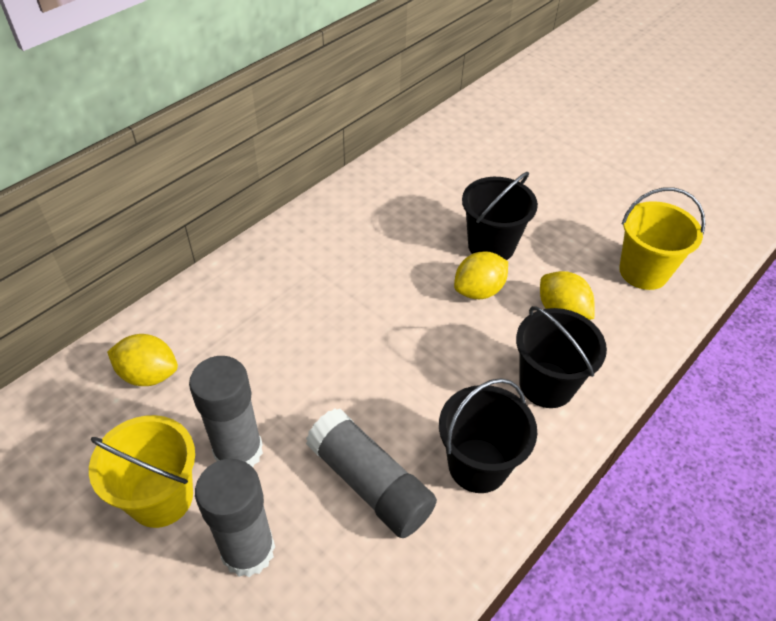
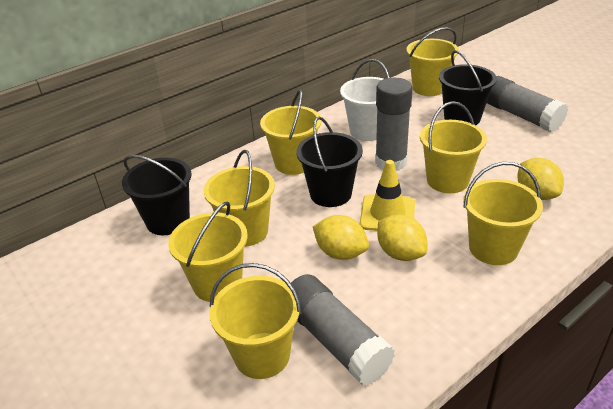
white bucket: 0 -> 1
yellow bucket: 2 -> 7
yellow traffic cone: 0 -> 1

